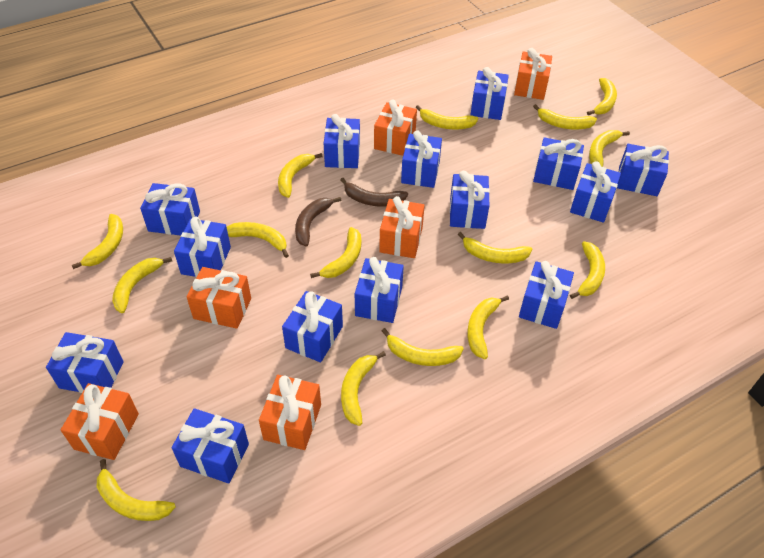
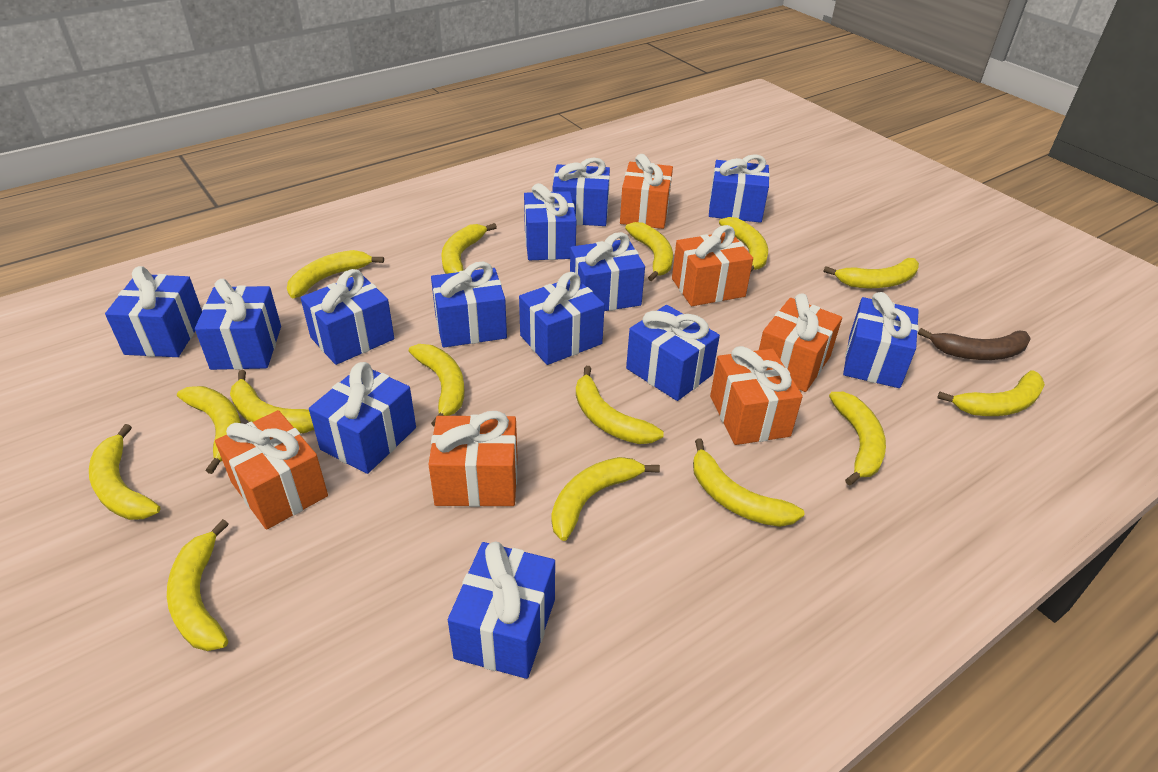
blue gift: 14 -> 13
brown banana: 2 -> 1

